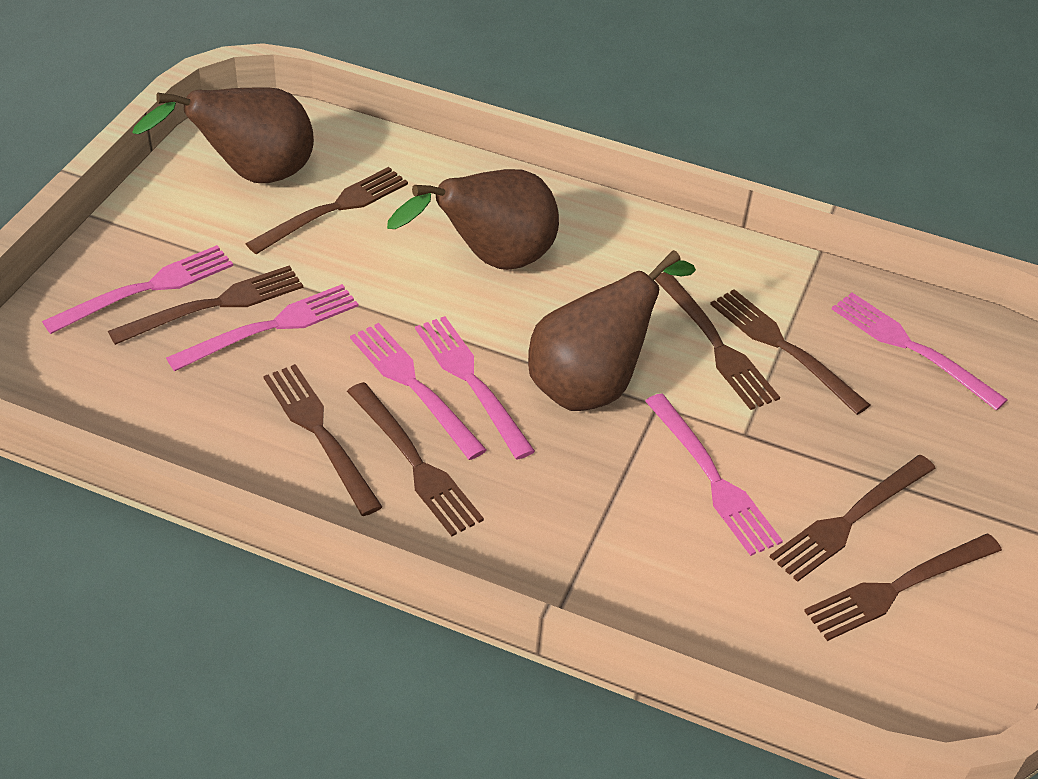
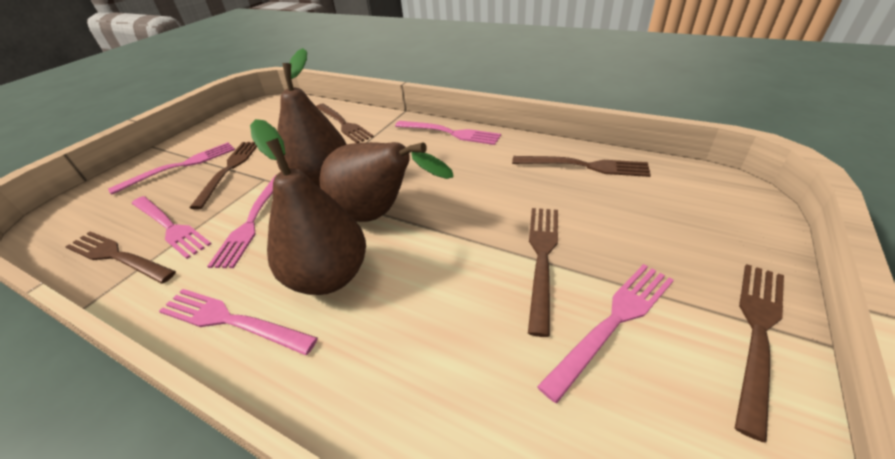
brown fork: 8 -> 6

